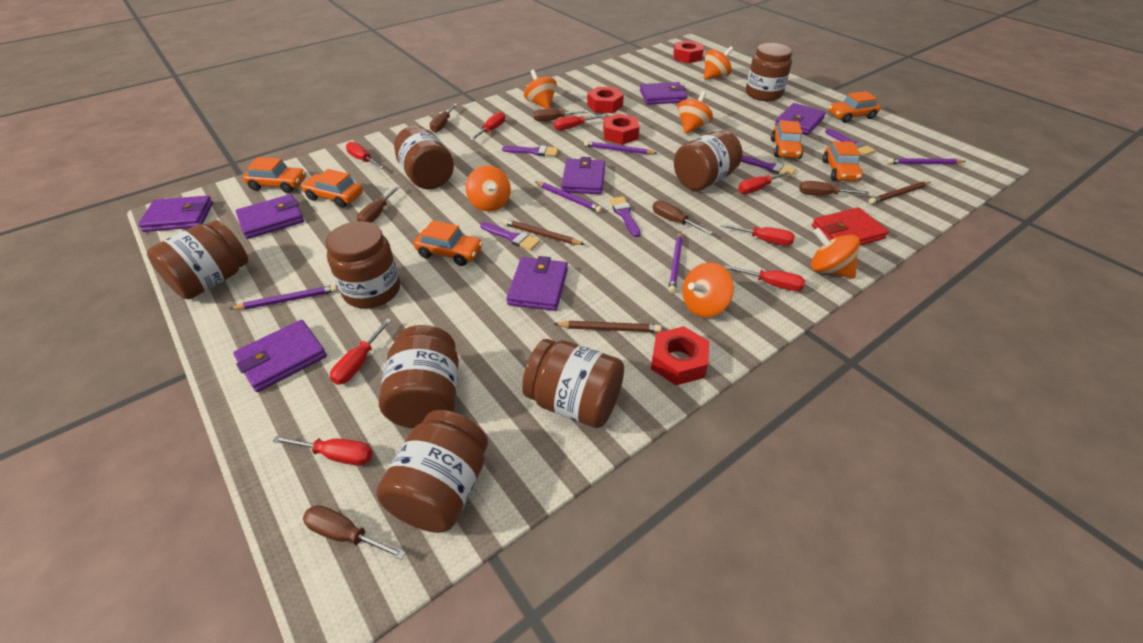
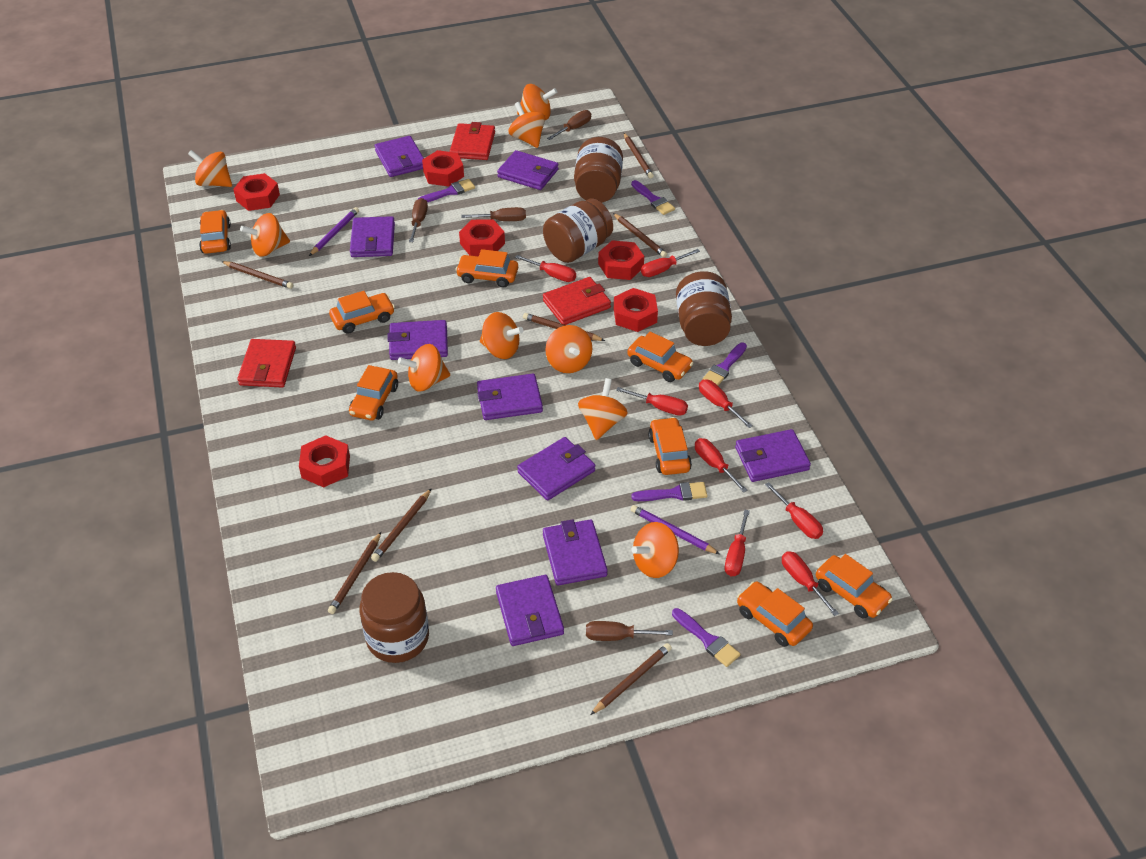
brown jar: 8 -> 4
brown pencil: 3 -> 7
brown screwdriver: 6 -> 4
orange car: 6 -> 8
orange spinning top: 6 -> 9
purple pencil: 5 -> 2
purple wallet: 7 -> 9
red nut: 4 -> 6
red wallet: 1 -> 3

